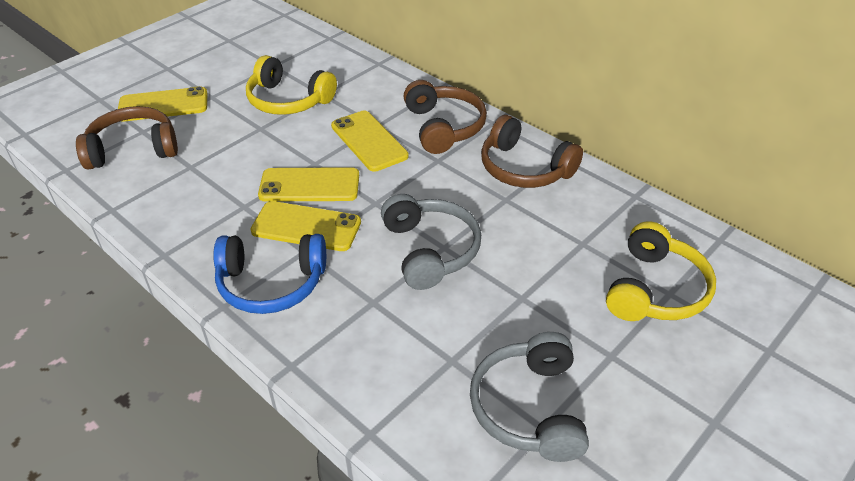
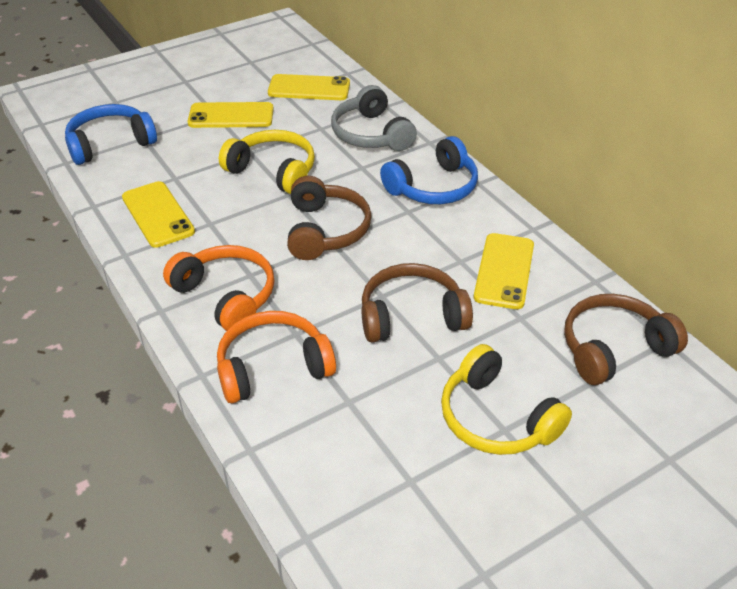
blue headphones: 1 -> 2
grey headphones: 2 -> 1
orange headphones: 0 -> 2

